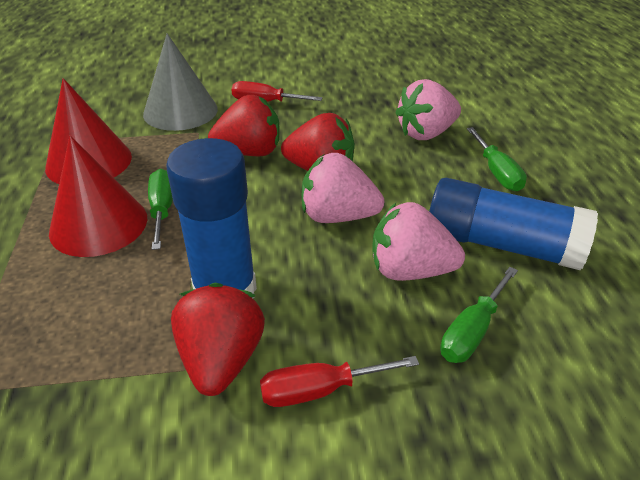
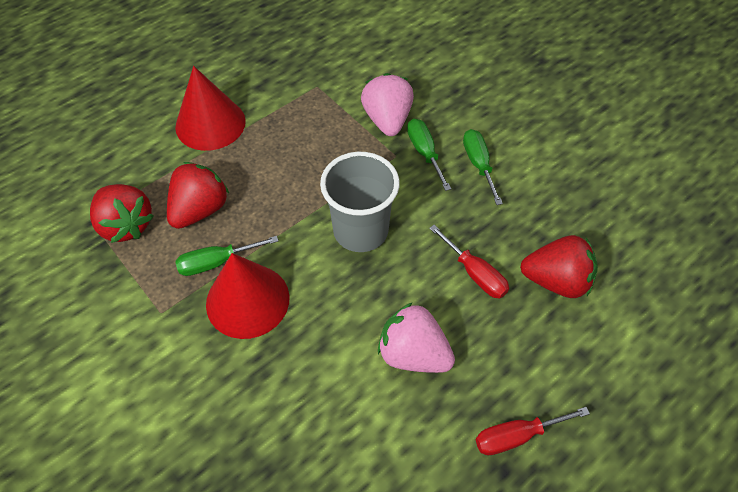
blue glue stick: 2 -> 0
grey cone: 1 -> 0
grey cup: 0 -> 1
pink strawberry: 3 -> 2

